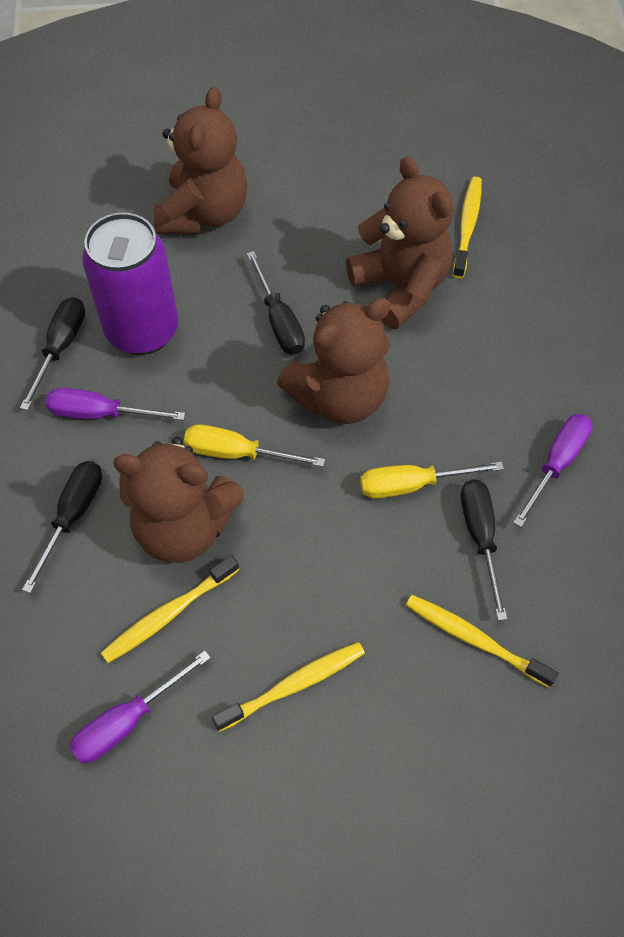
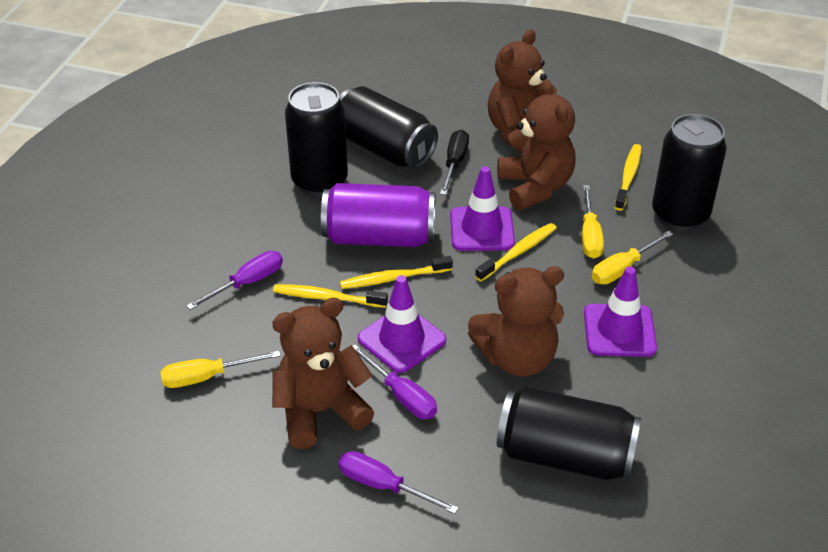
black can: 0 -> 4
black screwdriver: 4 -> 1
purple traffic cone: 0 -> 3
yellow screwdriver: 2 -> 3

